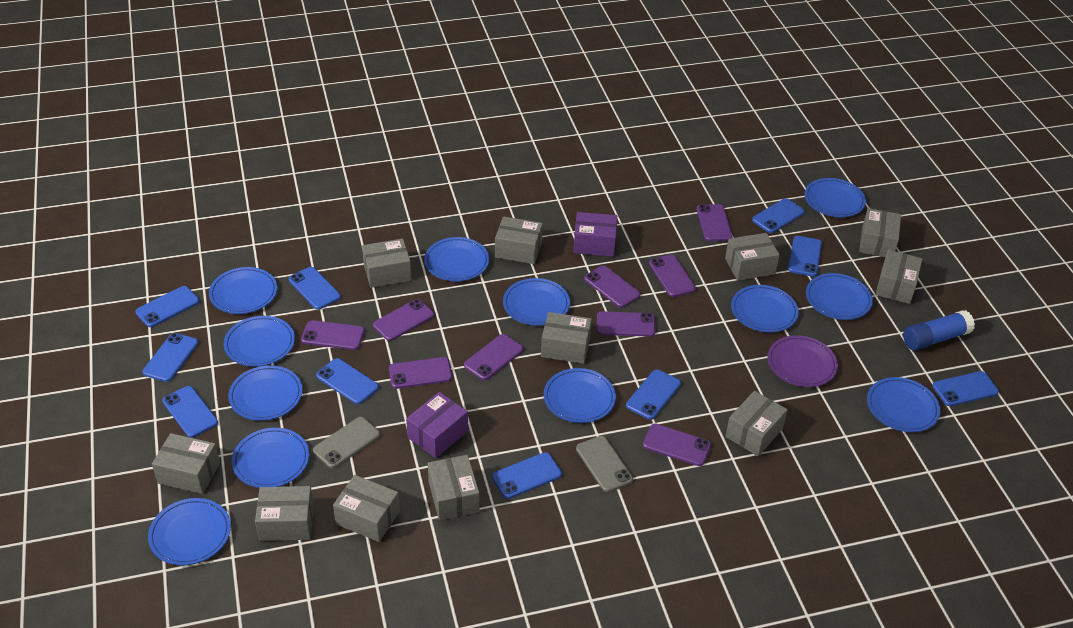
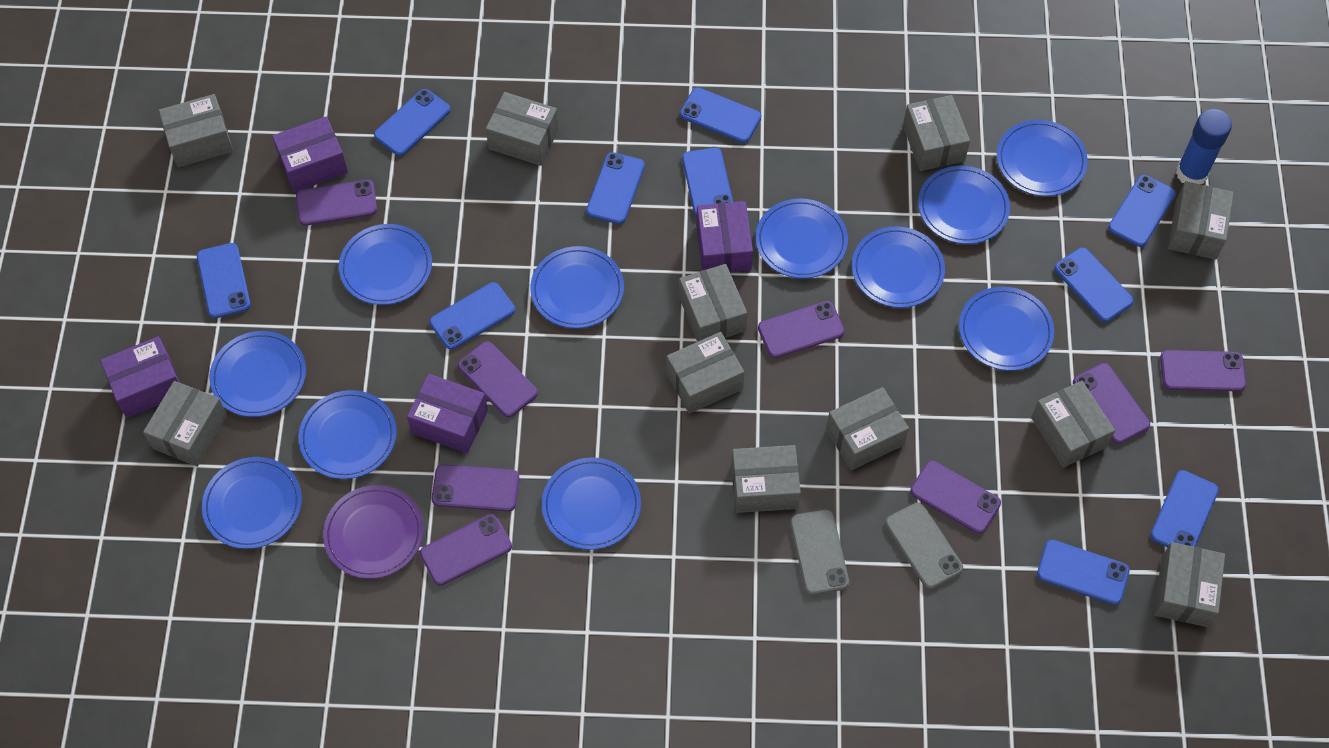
blue plate: 12 -> 11
purple box: 2 -> 4
purple phone: 9 -> 8

